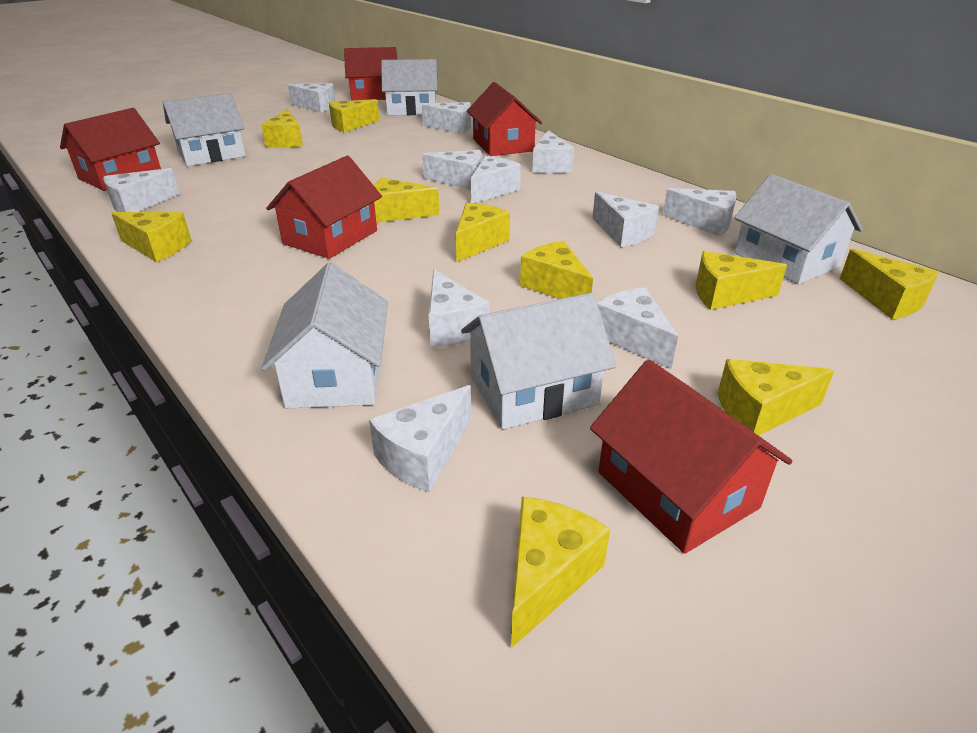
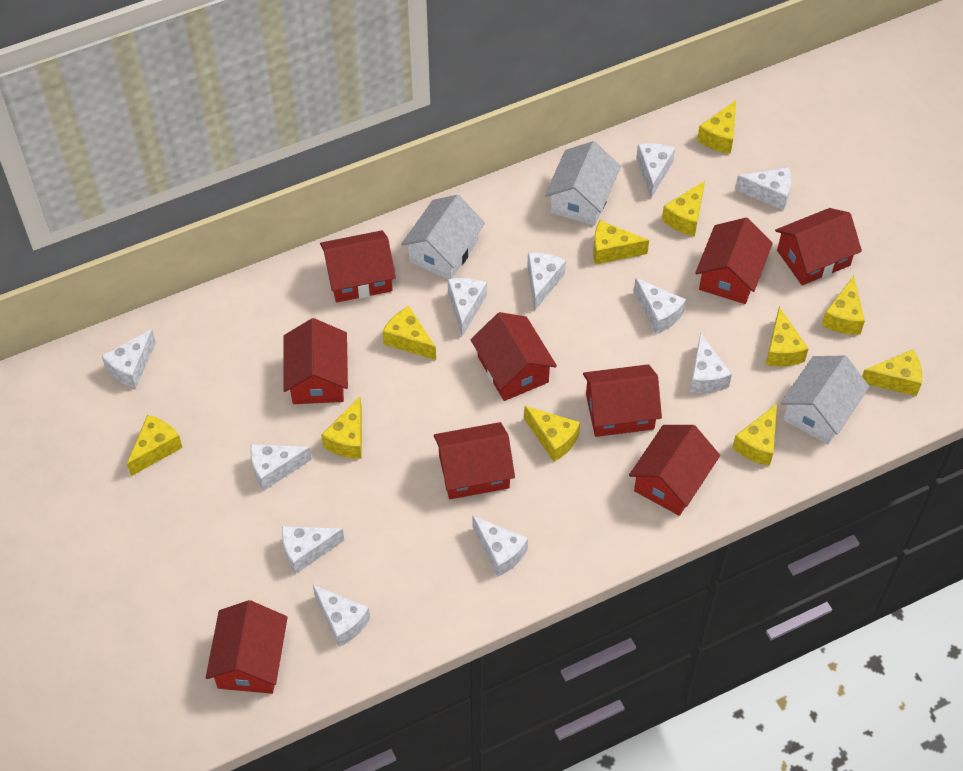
red house: 5 -> 9
white house: 5 -> 3
yellow cheese: 10 -> 11

